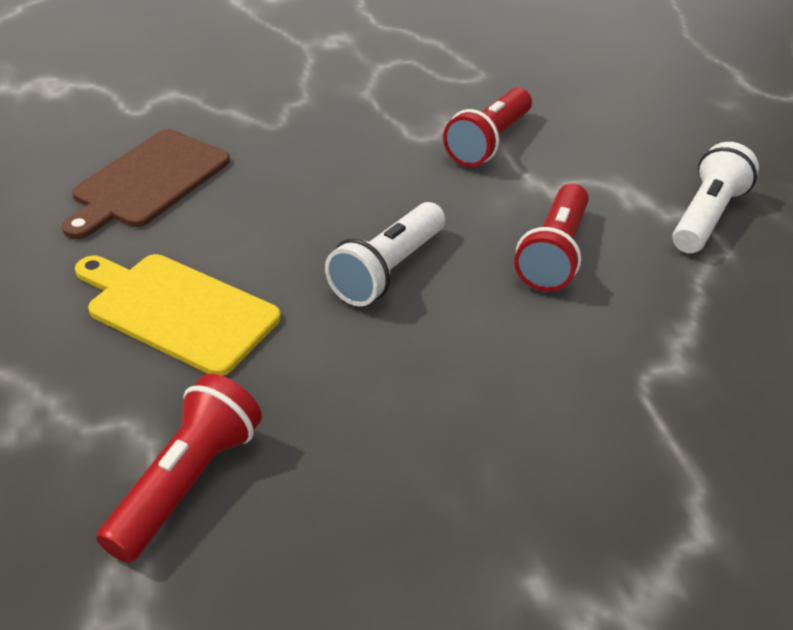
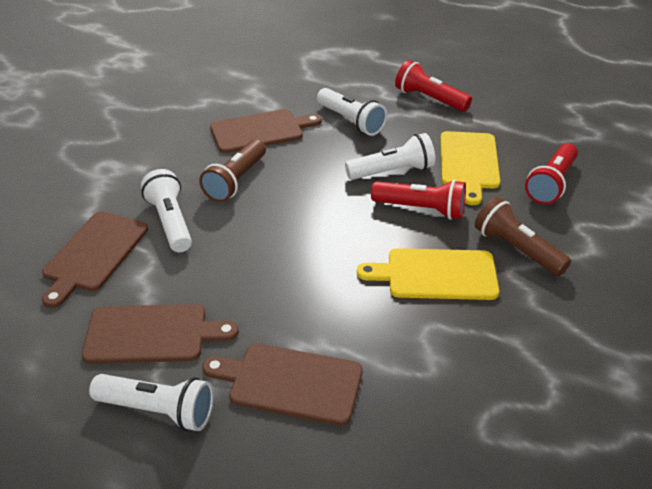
brown cutting board: 1 -> 4
brown flashlight: 0 -> 2
white flashlight: 2 -> 4
yellow cutting board: 1 -> 2

